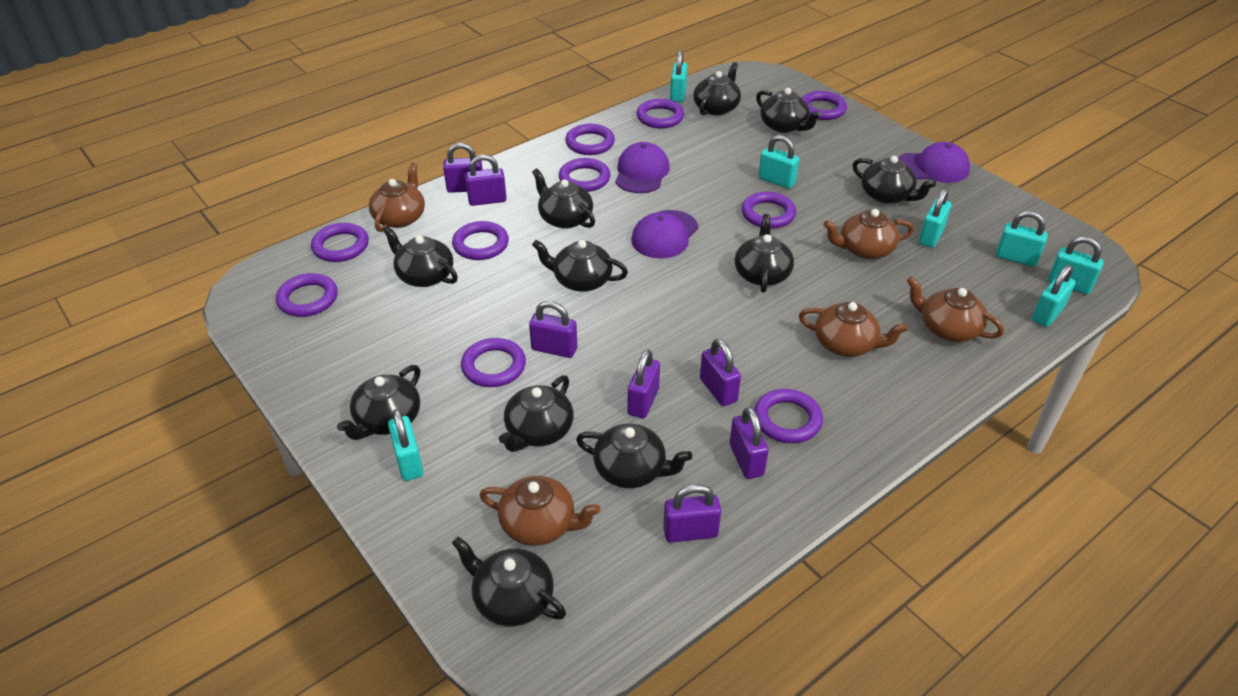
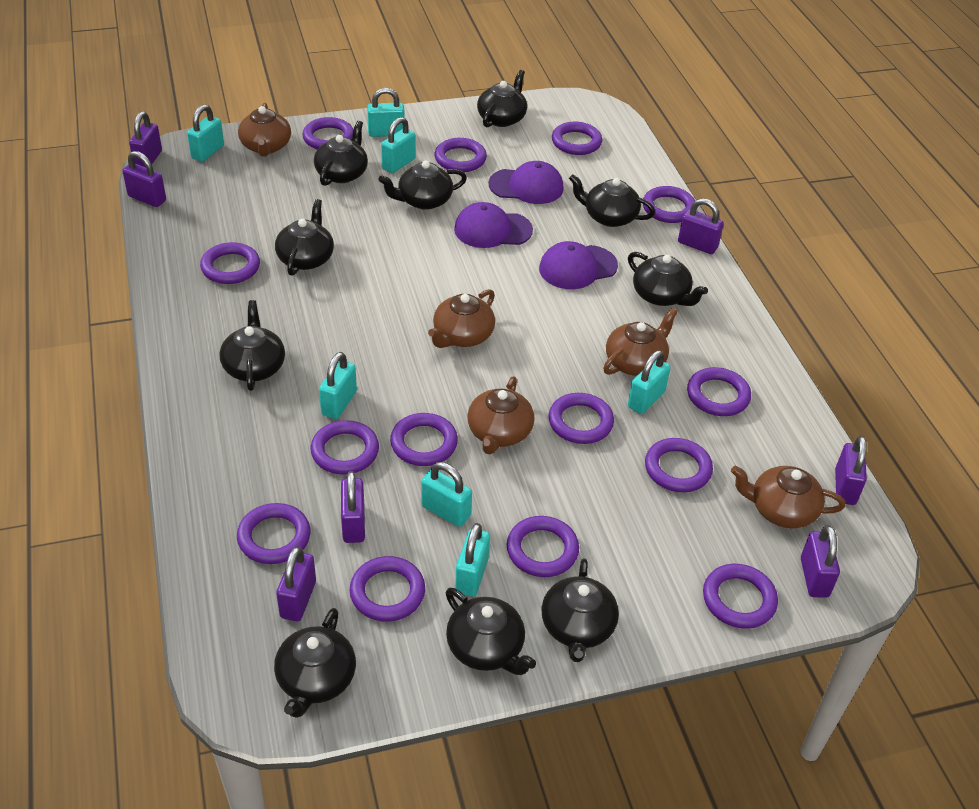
black teapot: 11 -> 10
purple ring: 10 -> 14

